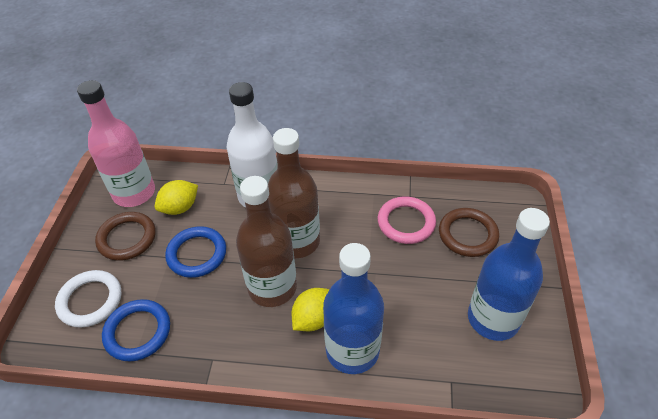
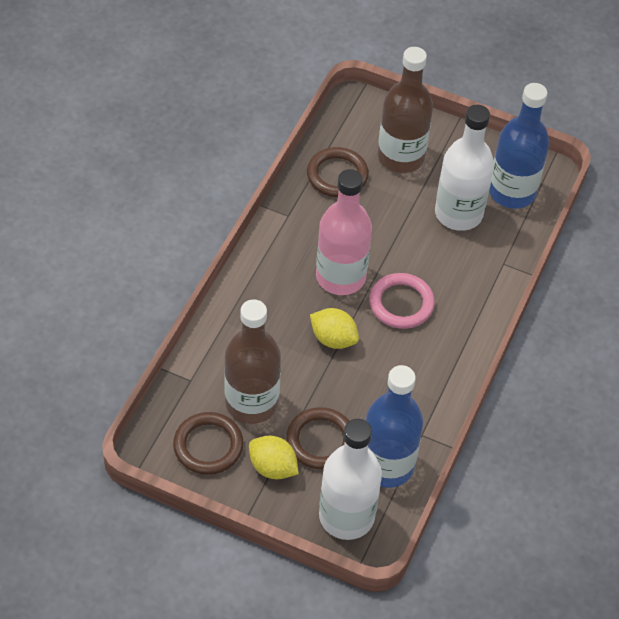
blue ring: 2 -> 0
brown ring: 2 -> 3
white bottle: 1 -> 2
white ring: 1 -> 0

